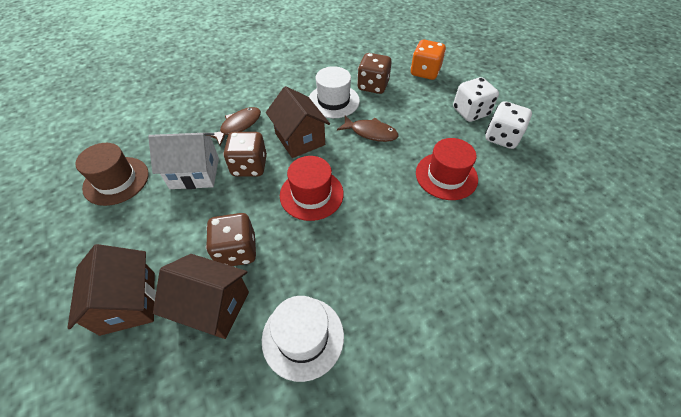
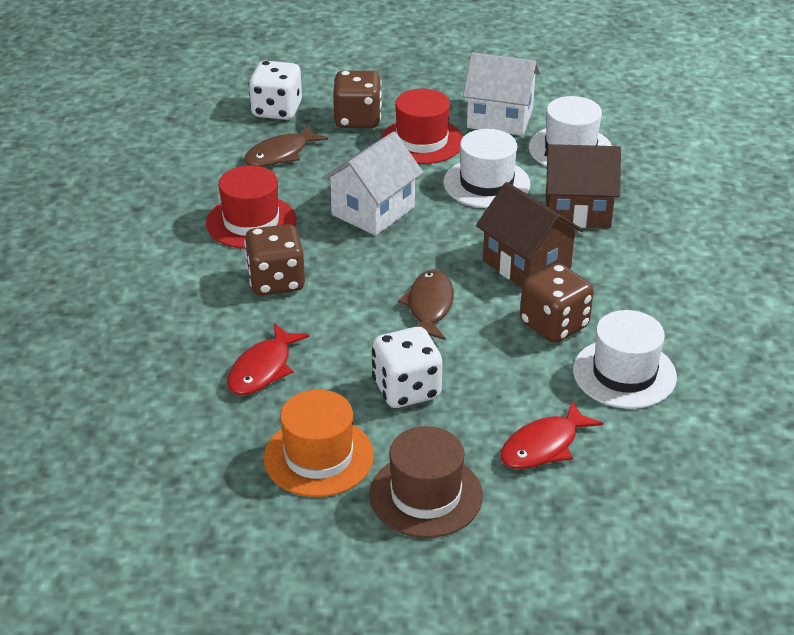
brown house: 3 -> 2
orange dice: 1 -> 0
orange hat: 0 -> 1
red fish: 0 -> 2
white hat: 2 -> 3
white house: 1 -> 2

